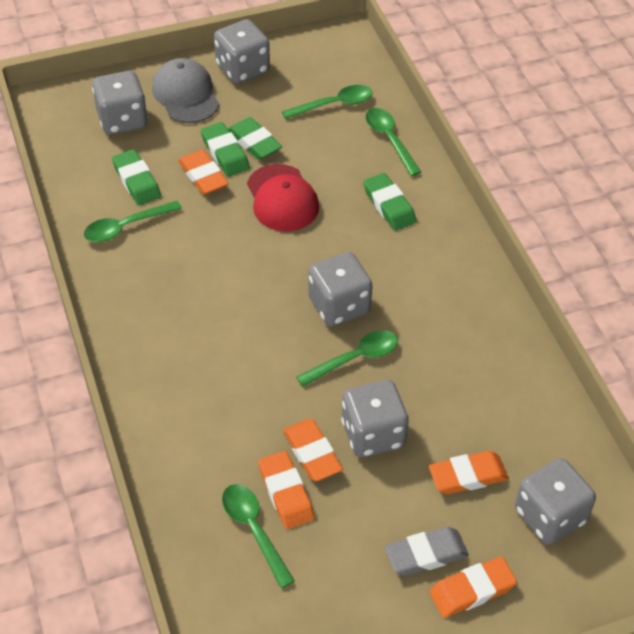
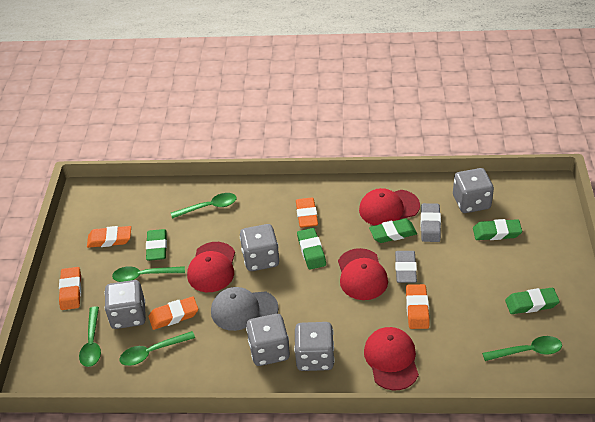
green eraser: 4 -> 5
grey eraser: 1 -> 2
red cap: 1 -> 4

